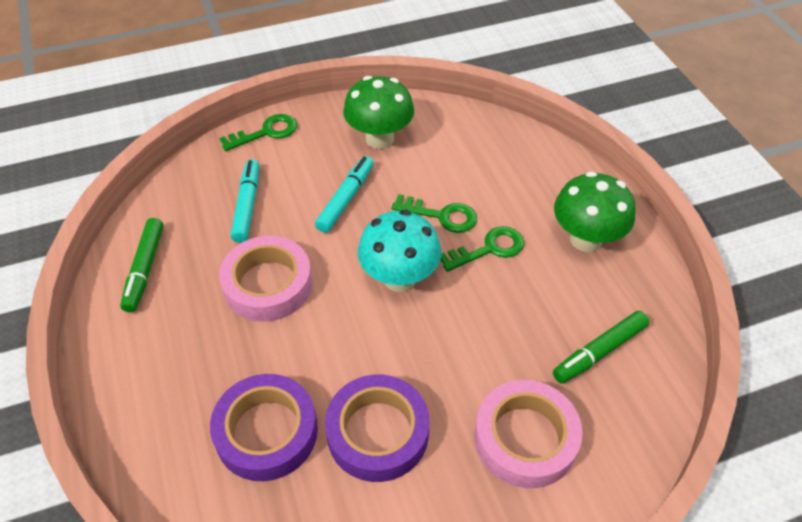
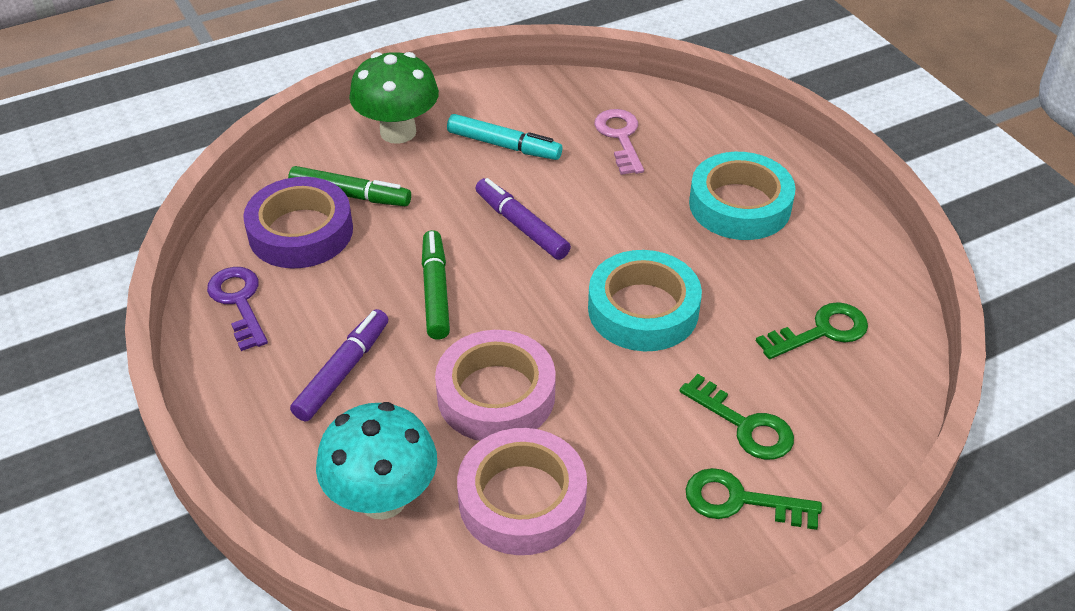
green mushroom: 2 -> 1
pink key: 0 -> 1
purple key: 0 -> 1
purple marker: 0 -> 2
purple tape: 2 -> 1
turquoise marker: 2 -> 1
turquoise tape: 0 -> 2

